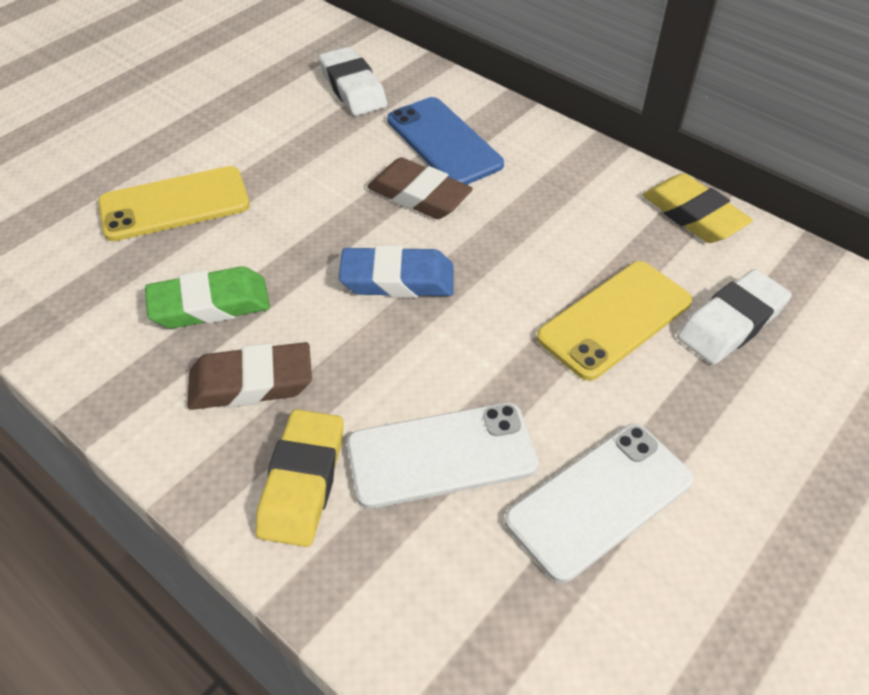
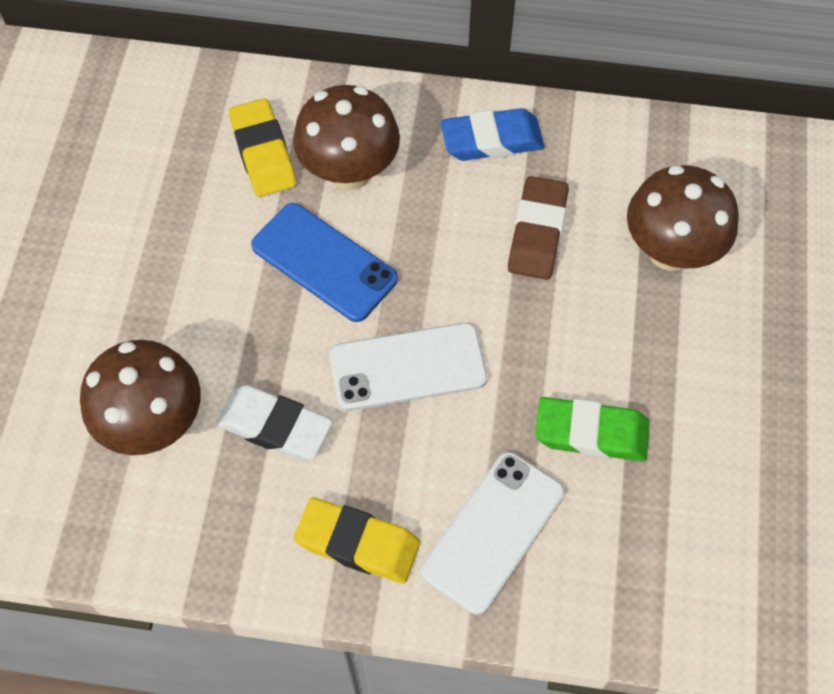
brown eraser: 2 -> 1
brown mushroom: 0 -> 3
white eraser: 2 -> 1
yellow phone: 2 -> 0

